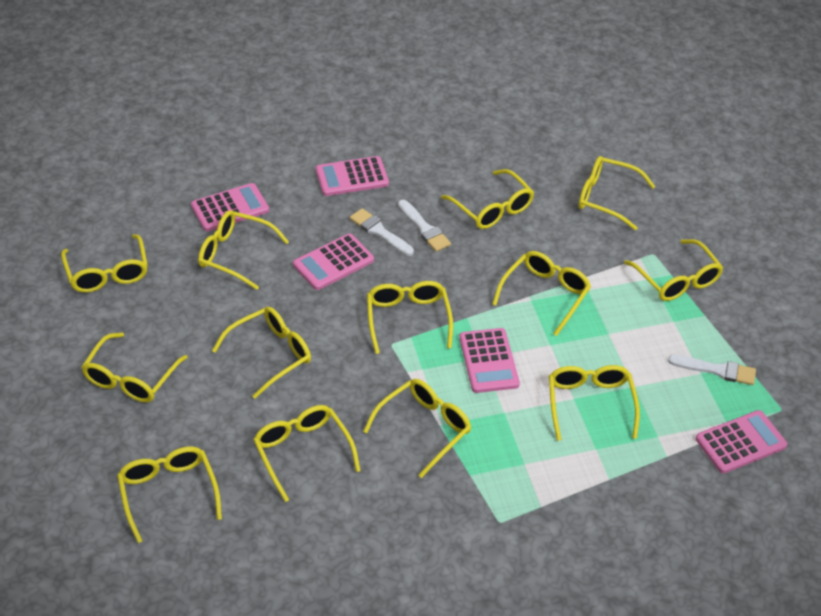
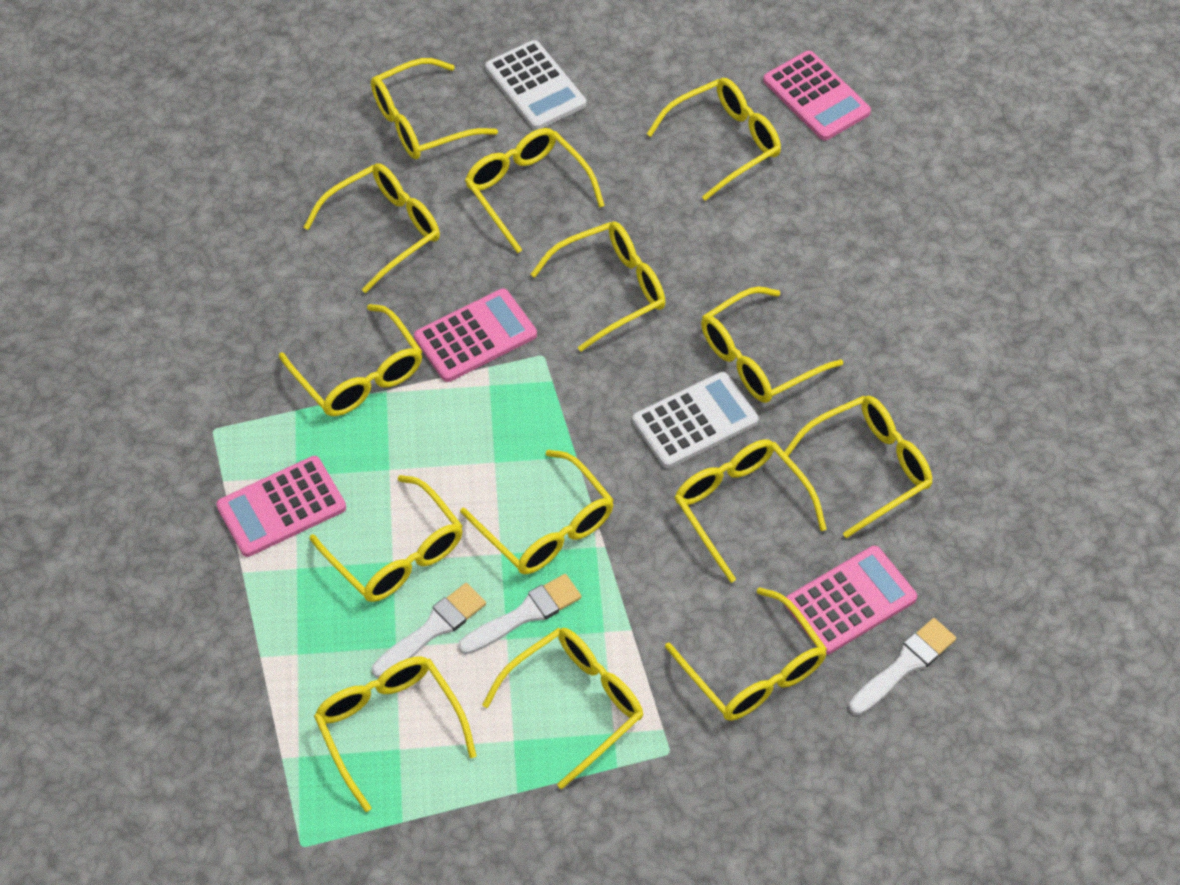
pink calculator: 5 -> 4
white calculator: 0 -> 2
yellow glasses: 13 -> 14

